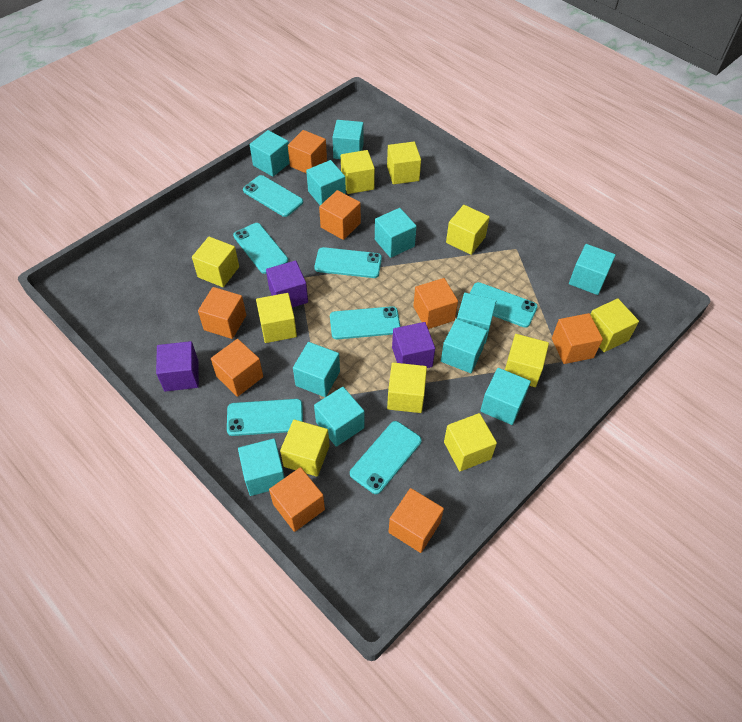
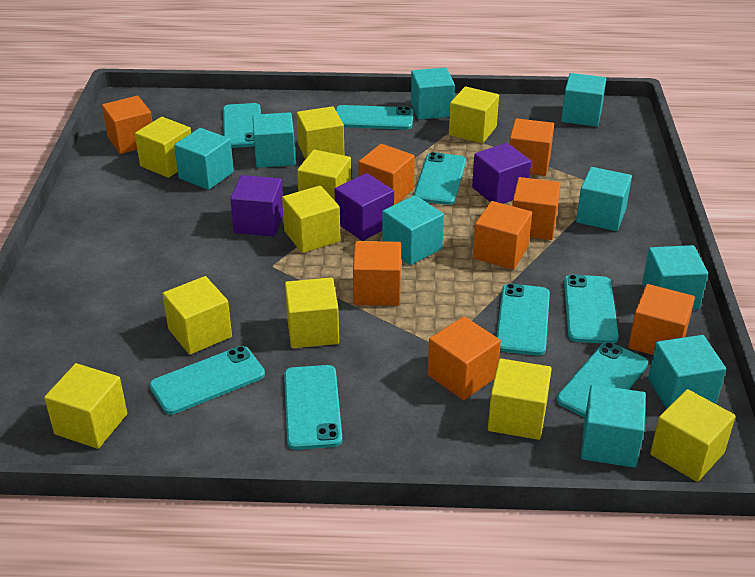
turquoise cube: 11 -> 9
turquoise phone: 7 -> 8

